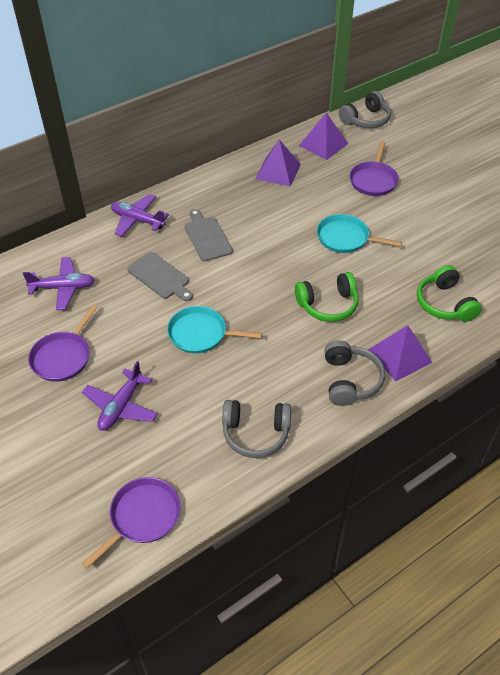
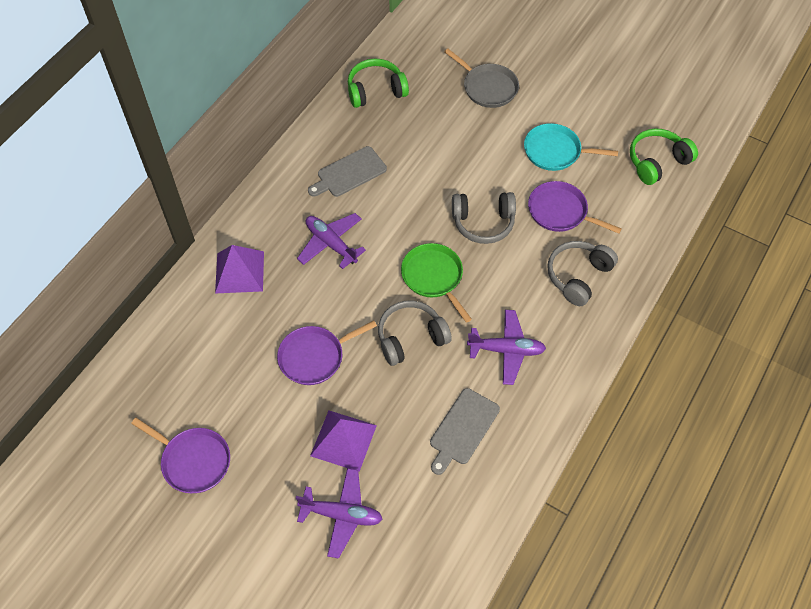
green pan: 0 -> 1
grey pan: 0 -> 1
purple pyramid: 3 -> 2
turquoise pan: 2 -> 1

